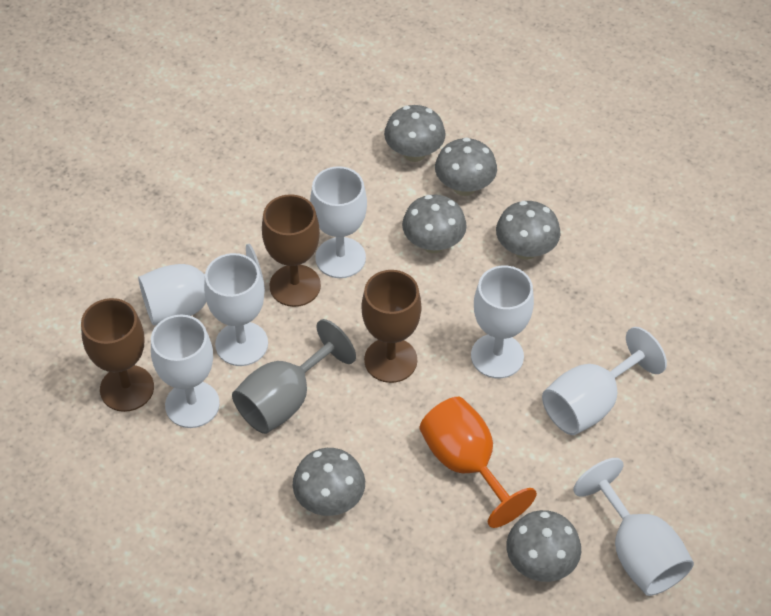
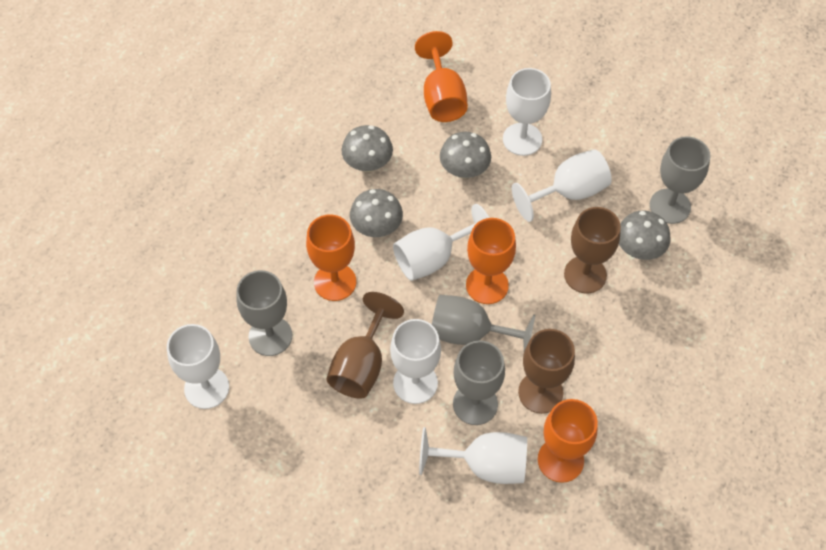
grey goblet: 1 -> 4
grey mushroom: 6 -> 4
orange goblet: 1 -> 4
white goblet: 7 -> 6

